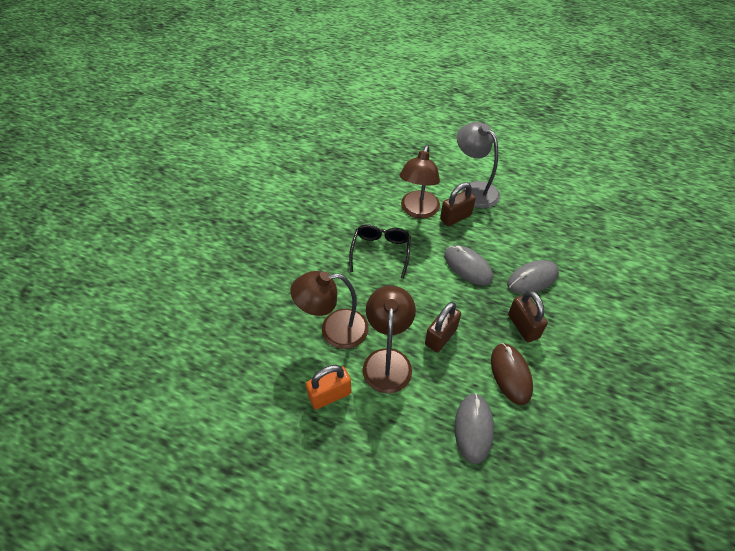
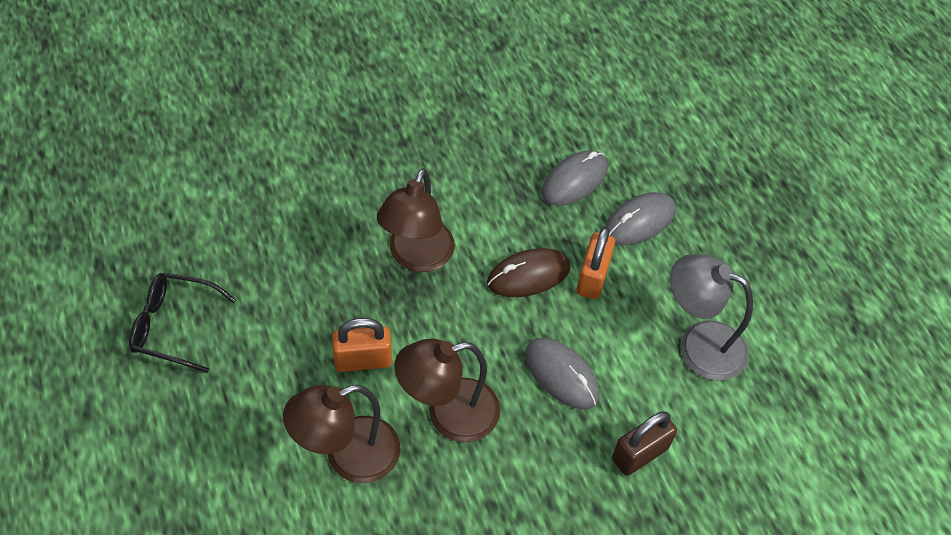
brown padlock: 3 -> 1
orange padlock: 1 -> 2

